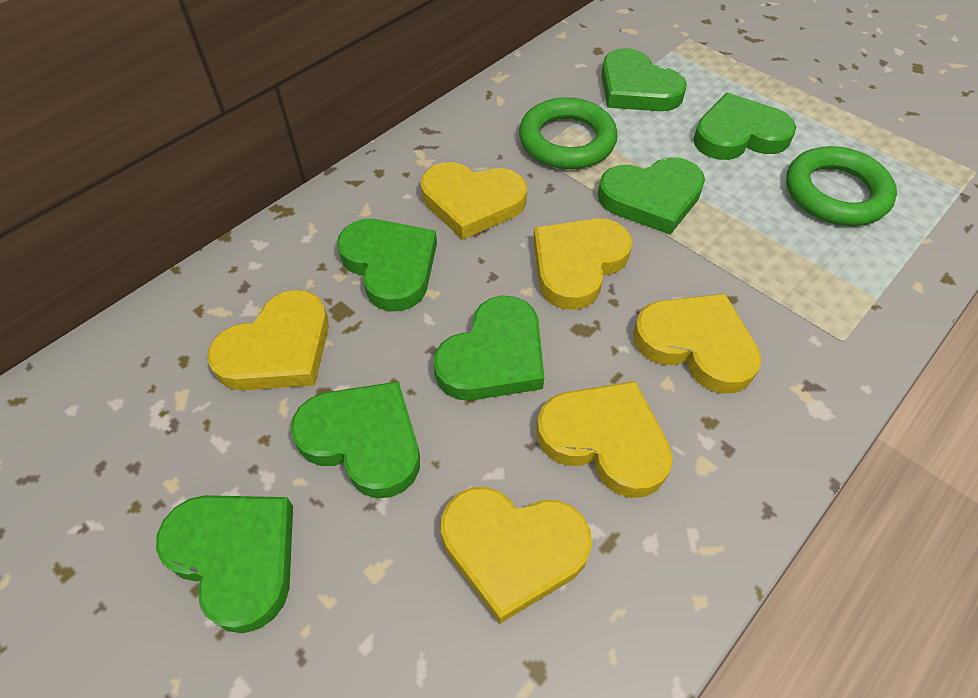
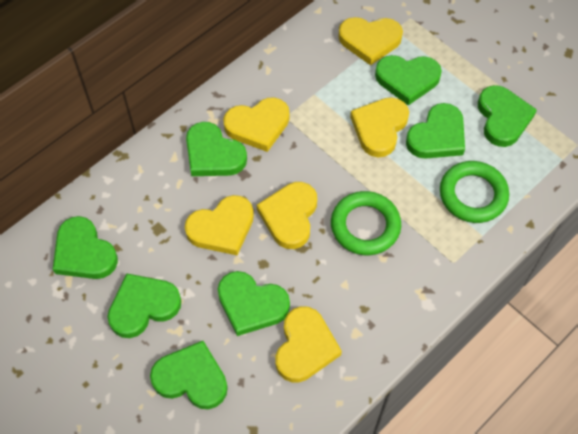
green heart: 7 -> 8

